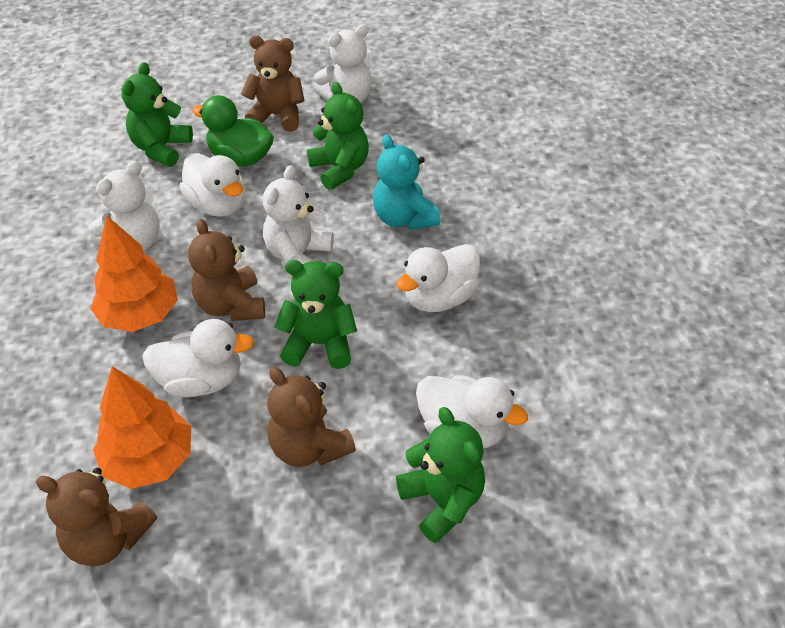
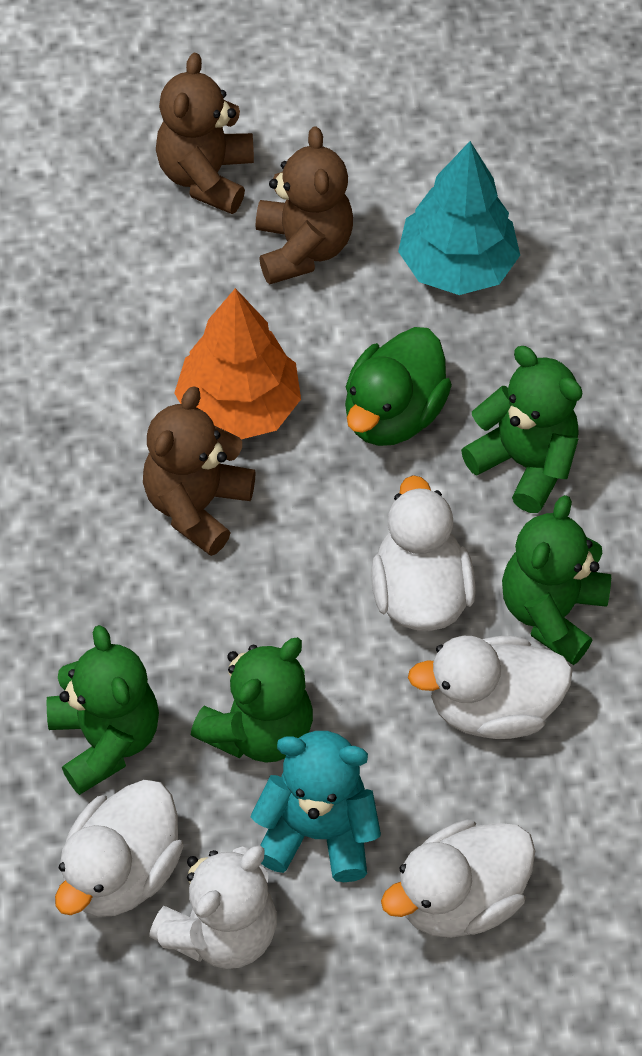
brown teddy bear: 4 -> 3
orange tree: 2 -> 1
turquoise tree: 0 -> 1
white teddy bear: 3 -> 1

